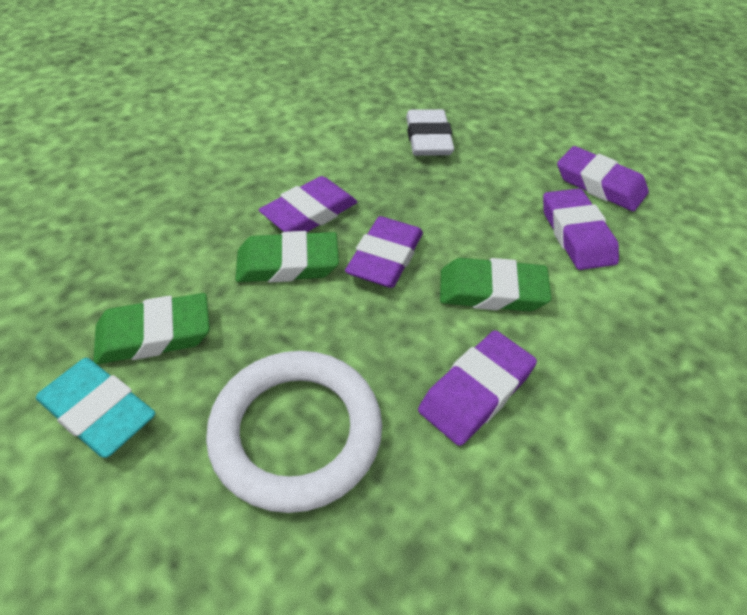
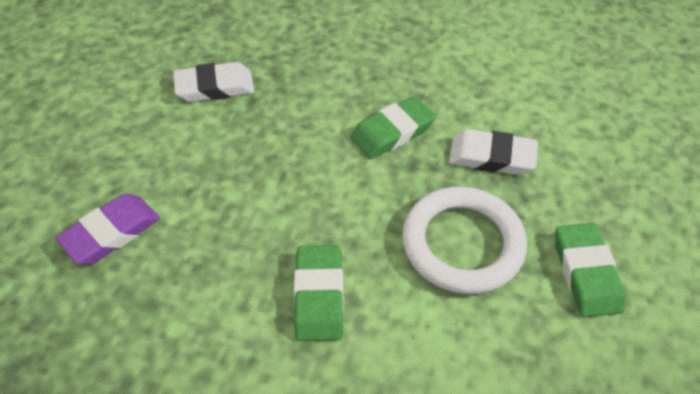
purple eraser: 5 -> 1
turquoise eraser: 1 -> 0
white eraser: 1 -> 2

